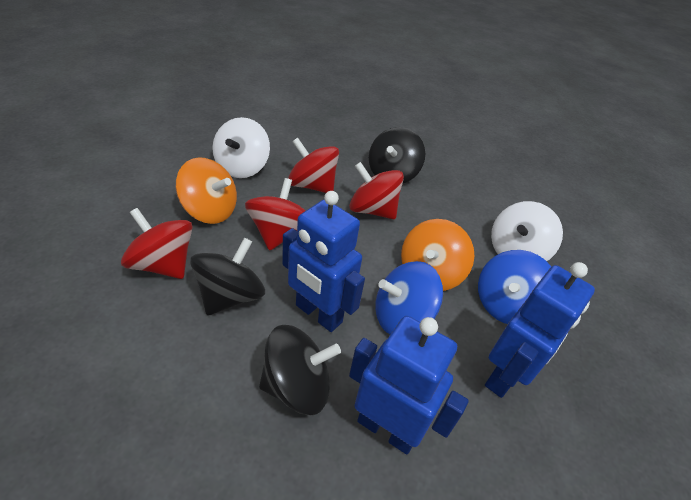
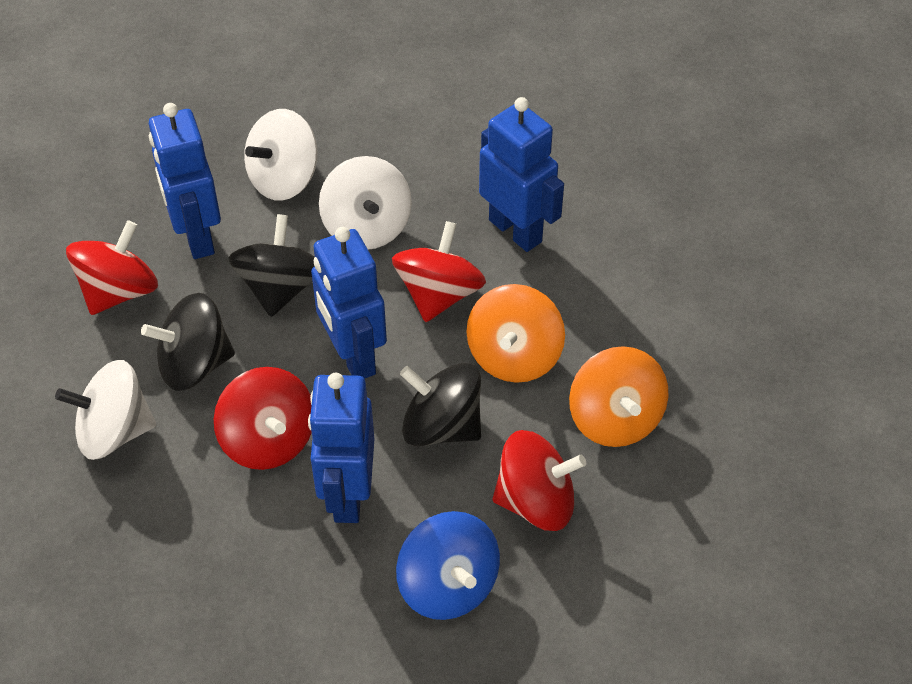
blue robot: 3 -> 4
blue spinning top: 2 -> 1
white spinning top: 2 -> 3

